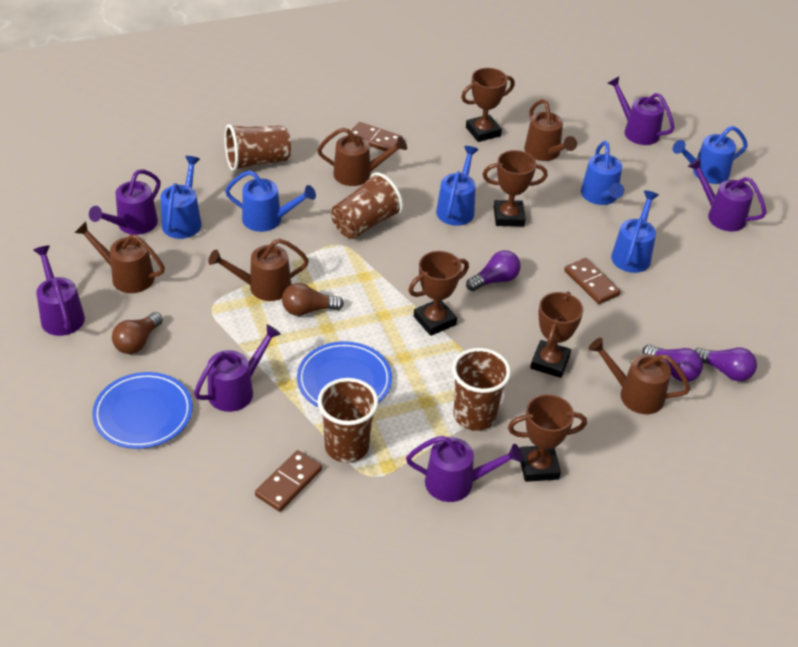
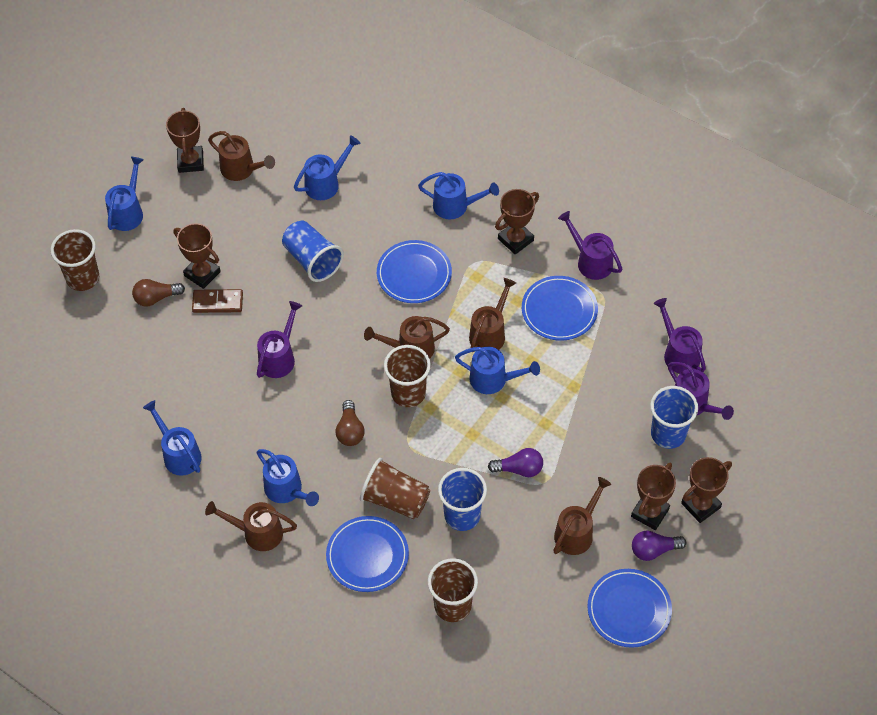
blue cup: 0 -> 3
blue plate: 2 -> 4
brown domino: 3 -> 1
purple light bulb: 3 -> 2
purple watering can: 6 -> 4

